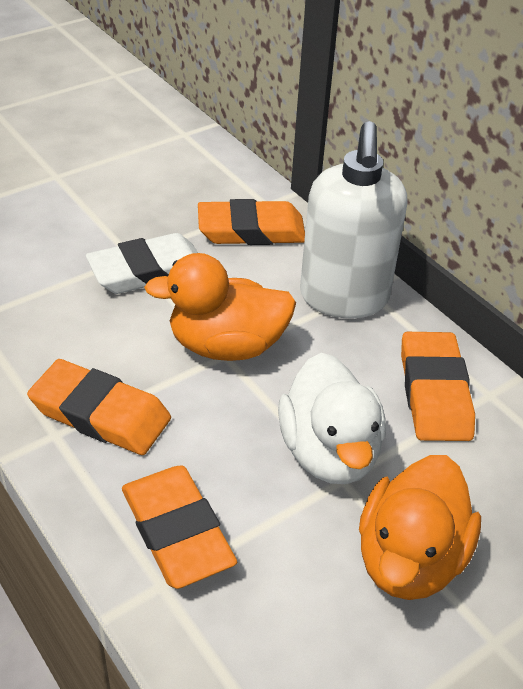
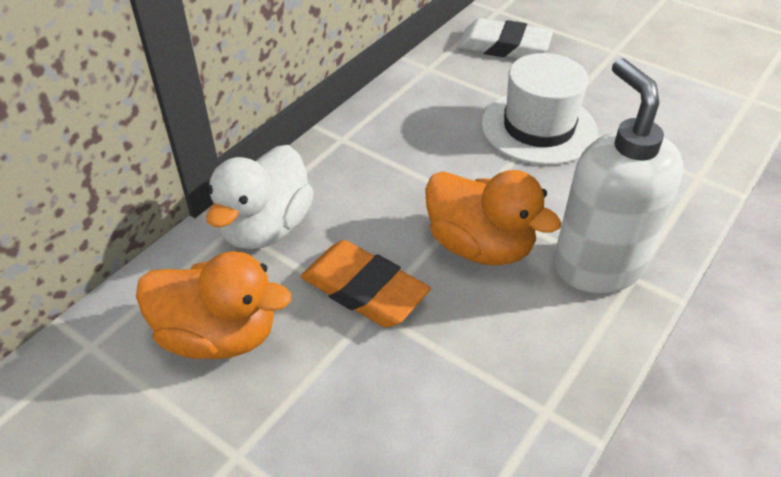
orange eraser: 4 -> 1
white hat: 0 -> 1

